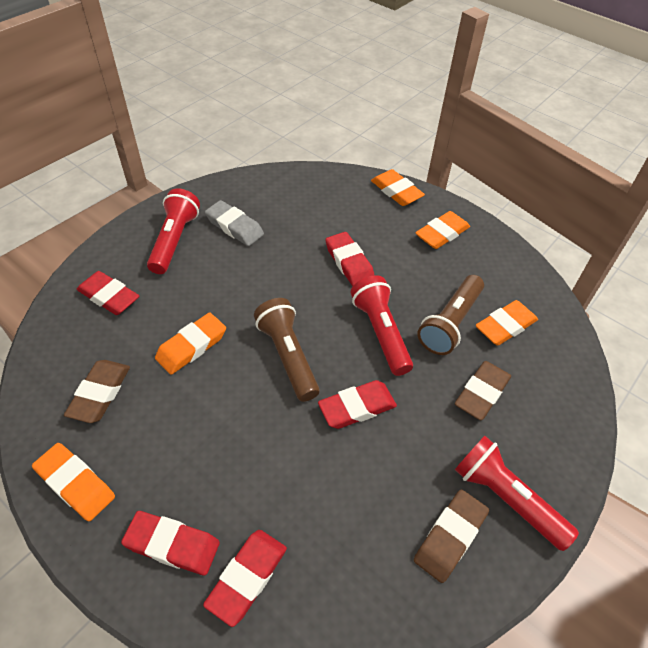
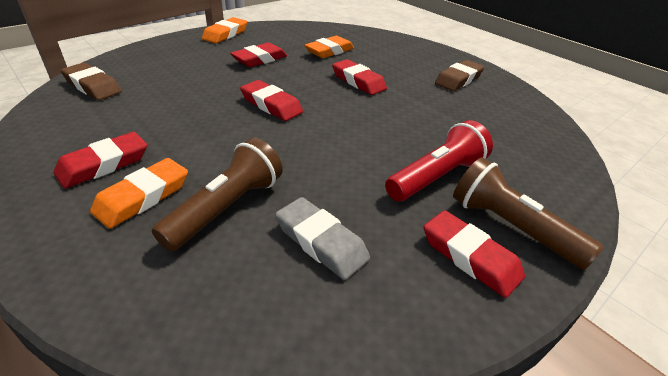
brown eraser: 3 -> 2
orange eraser: 5 -> 3
red flashlight: 3 -> 1

